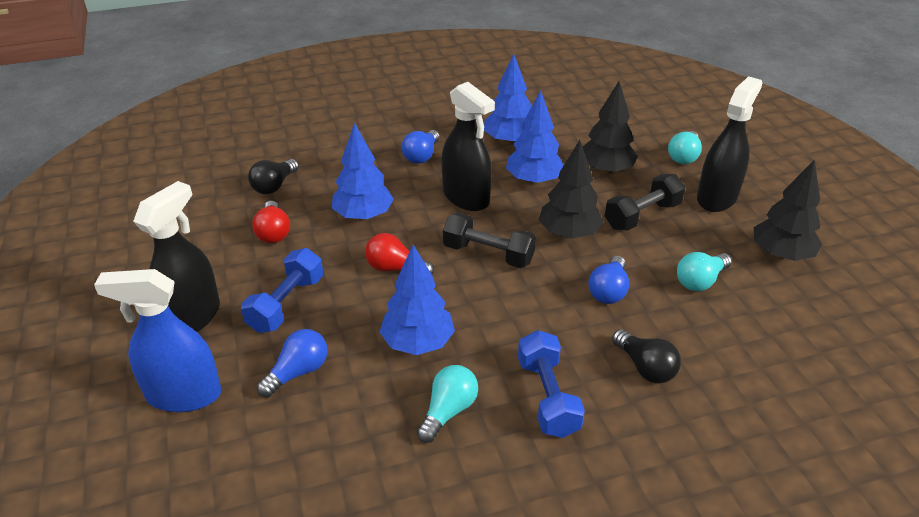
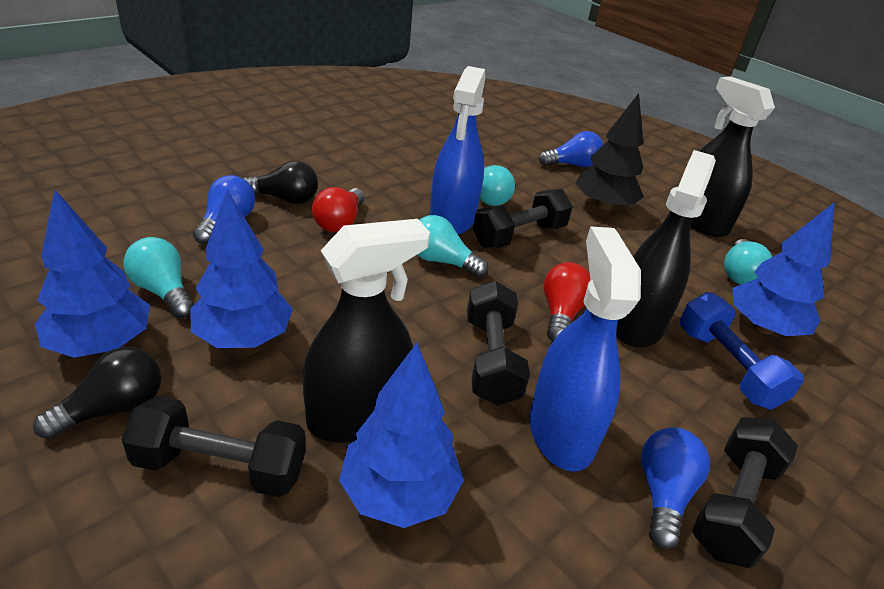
black dumbbell: 2 -> 4
black tree: 3 -> 1
blue dumbbell: 2 -> 1
blue spray bottle: 1 -> 2
turquoise light bulb: 3 -> 4

